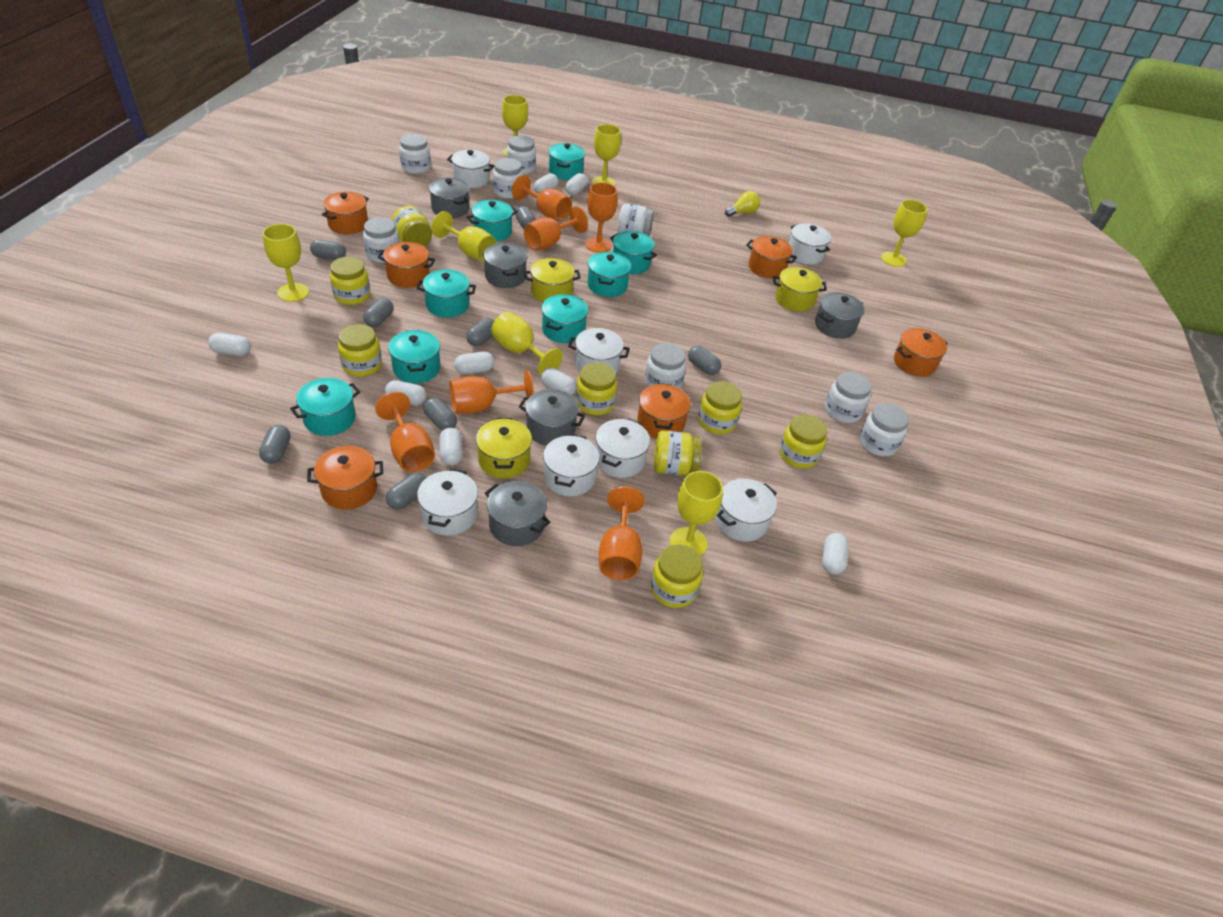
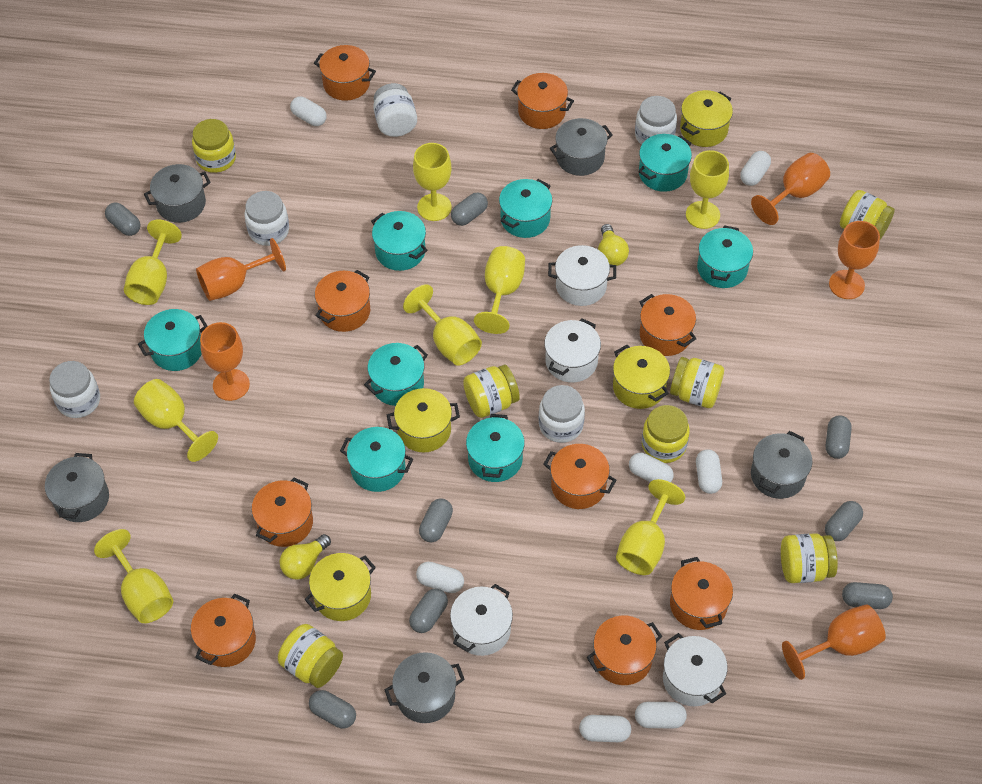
orange goblet: 6 -> 5
orange pot: 6 -> 9
white capsule: 8 -> 7
white jar: 8 -> 5
white pot: 7 -> 4
yellow goblet: 7 -> 8
yellow jar: 8 -> 7
yellow light bulb: 1 -> 2
yellow pot: 3 -> 4

